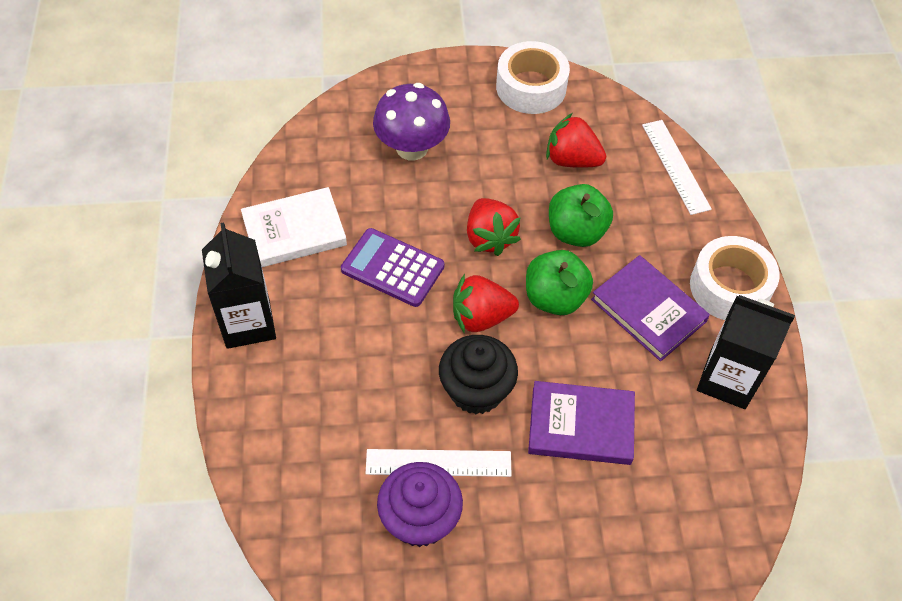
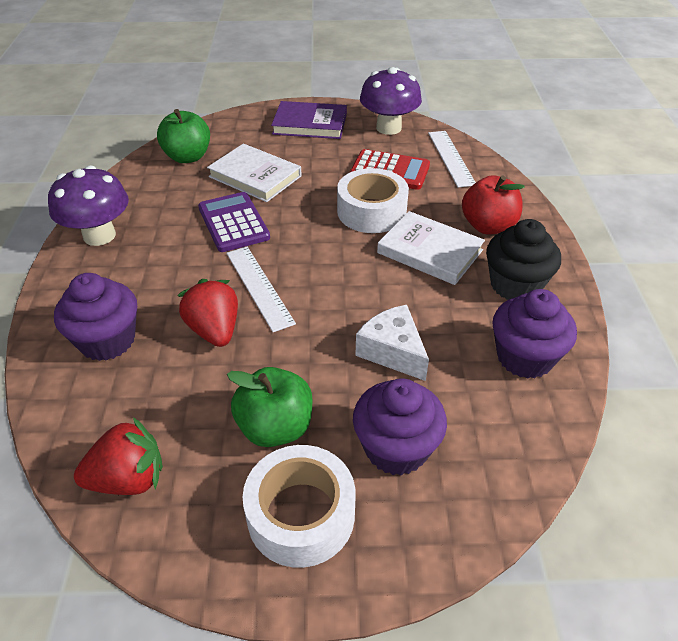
black carton: 2 -> 0
purple book: 2 -> 1
purple cupcake: 1 -> 3
purple mushroom: 1 -> 2
red apple: 0 -> 1
red calculator: 0 -> 1
red strawberry: 3 -> 2
white book: 1 -> 2
white cheese: 0 -> 1

